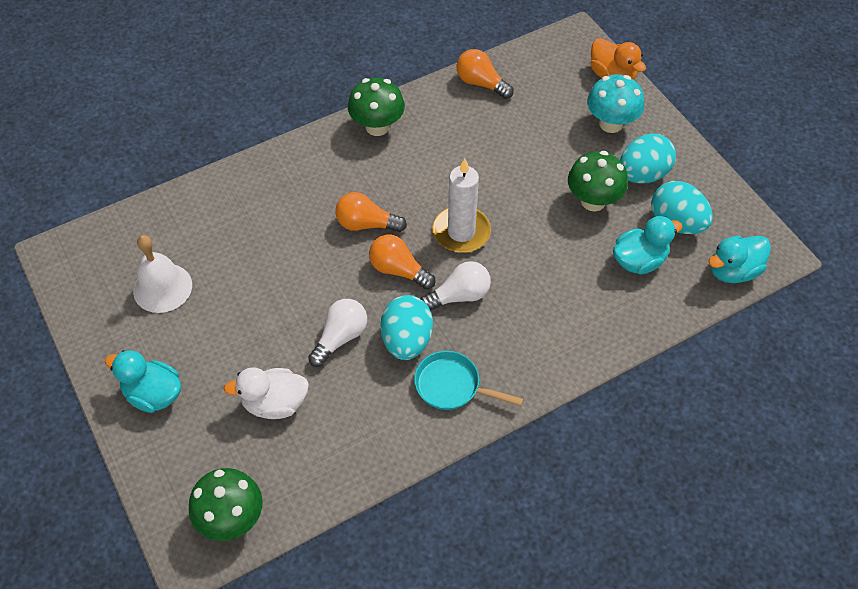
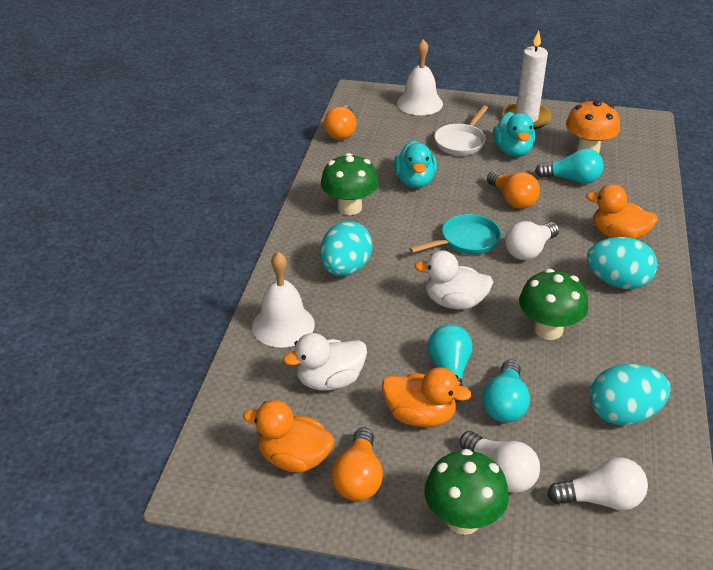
orange duck: 1 -> 3
orange mushroom: 0 -> 1
turquoise duck: 3 -> 2
turquoise light bulb: 0 -> 3
turquoise mushroom: 1 -> 0
white bell: 1 -> 2
white duck: 1 -> 2
white light bulb: 2 -> 3
white pan: 0 -> 1

